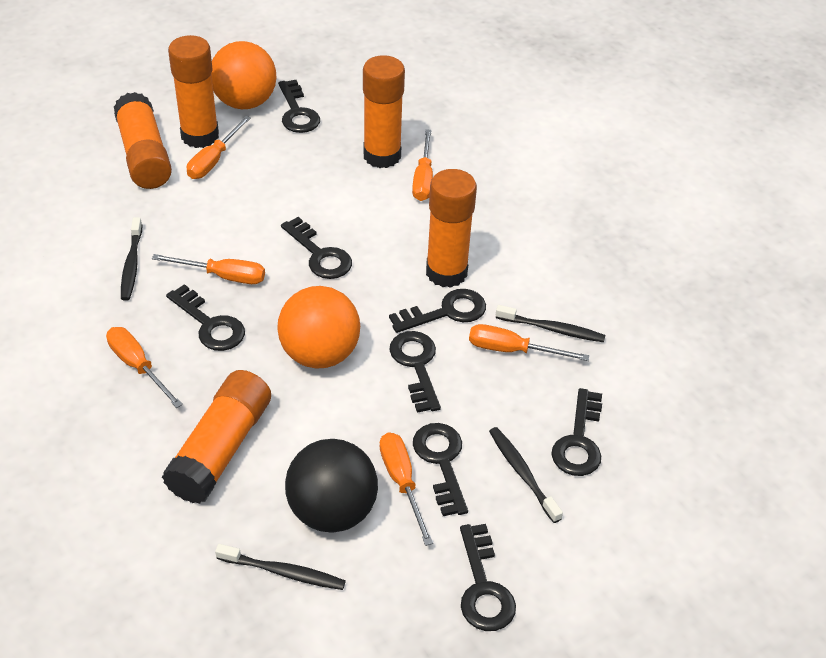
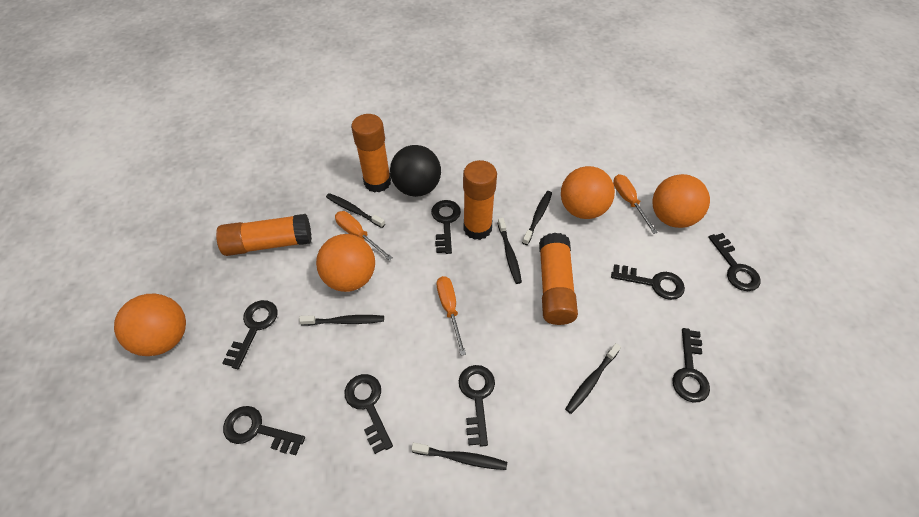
black toothbrush: 4 -> 6
orange ball: 2 -> 4
orange glue stick: 5 -> 4
orange screwdriver: 6 -> 3

